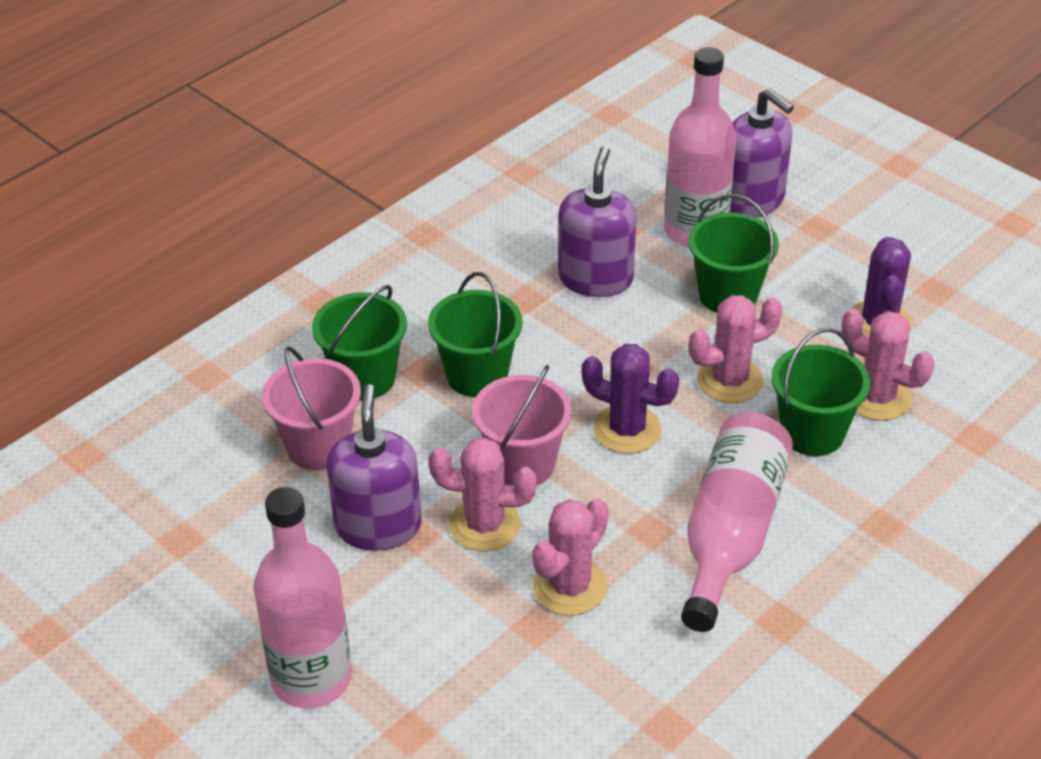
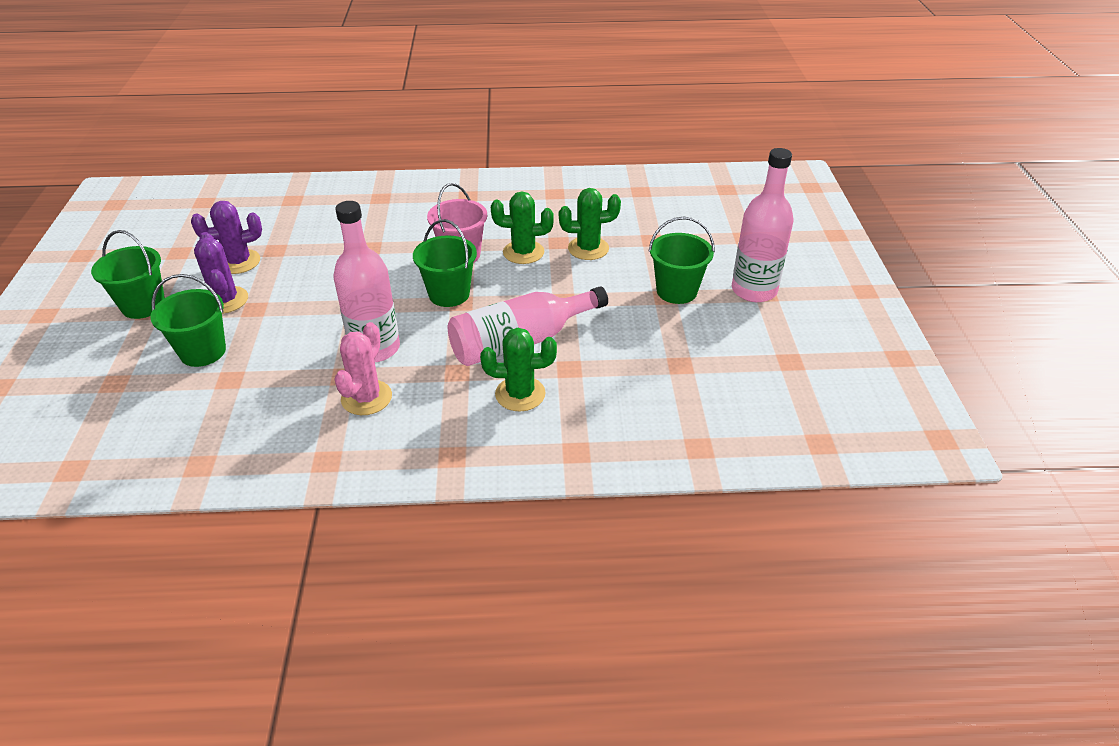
green cactus: 0 -> 3
pink bucket: 2 -> 1
pink cactus: 4 -> 1
purple soap dispenser: 3 -> 0

